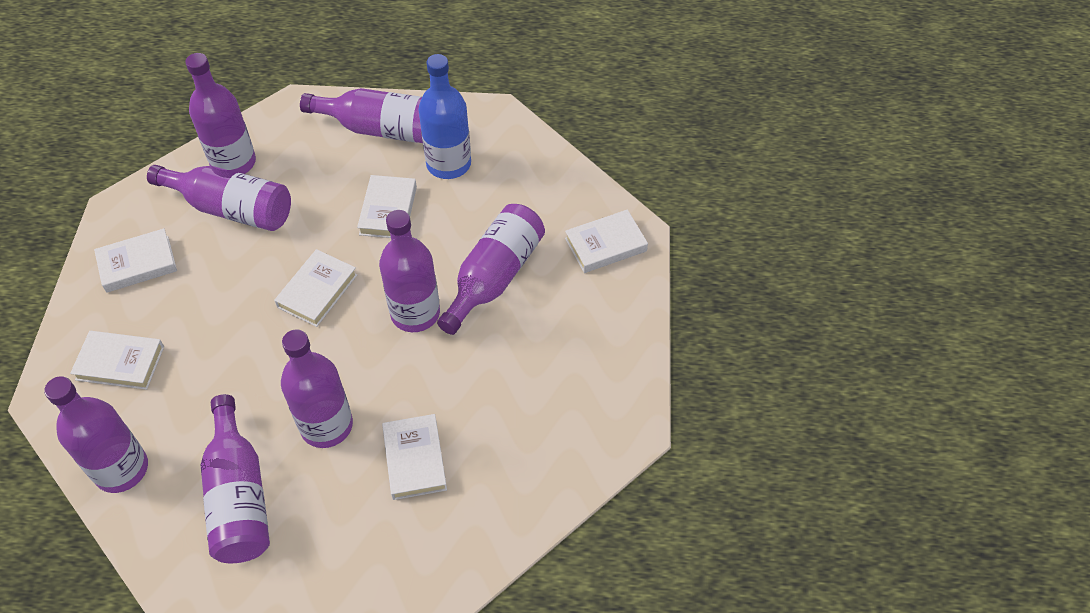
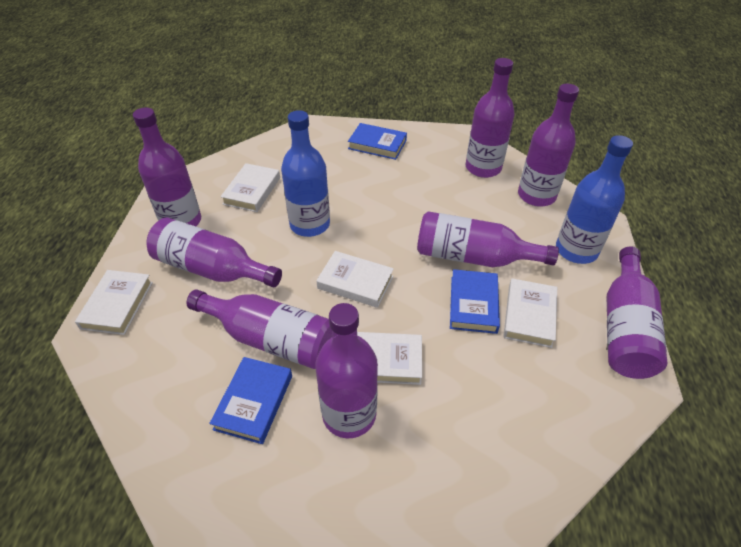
blue book: 0 -> 3
blue bottle: 1 -> 2
white book: 6 -> 5

